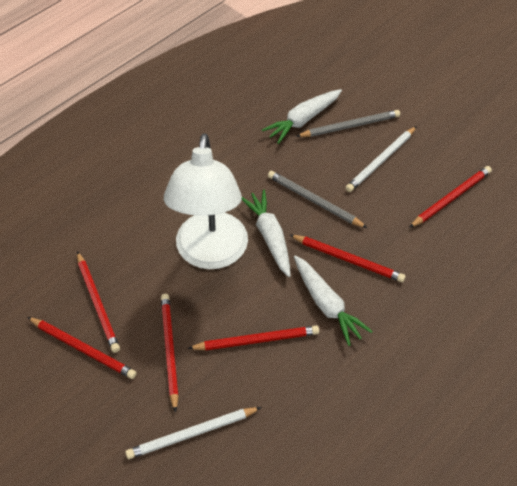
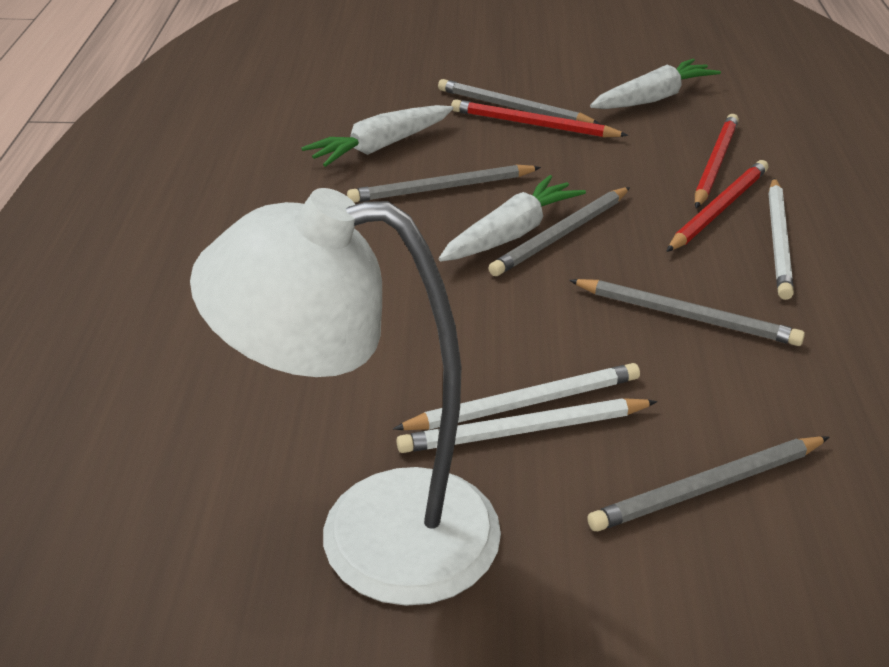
grey pencil: 2 -> 5
red pencil: 6 -> 3
white pencil: 2 -> 3

